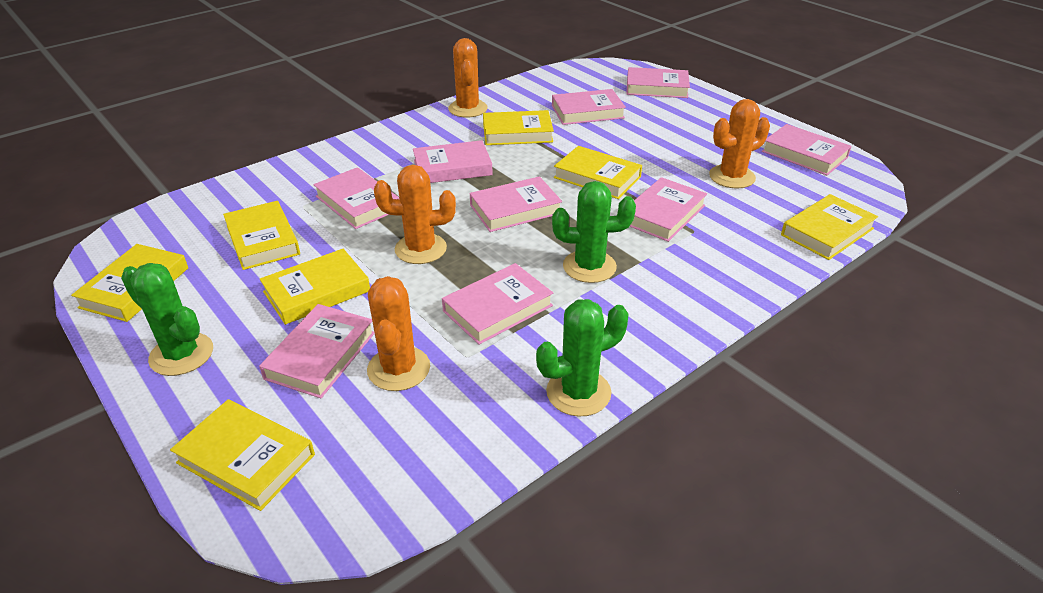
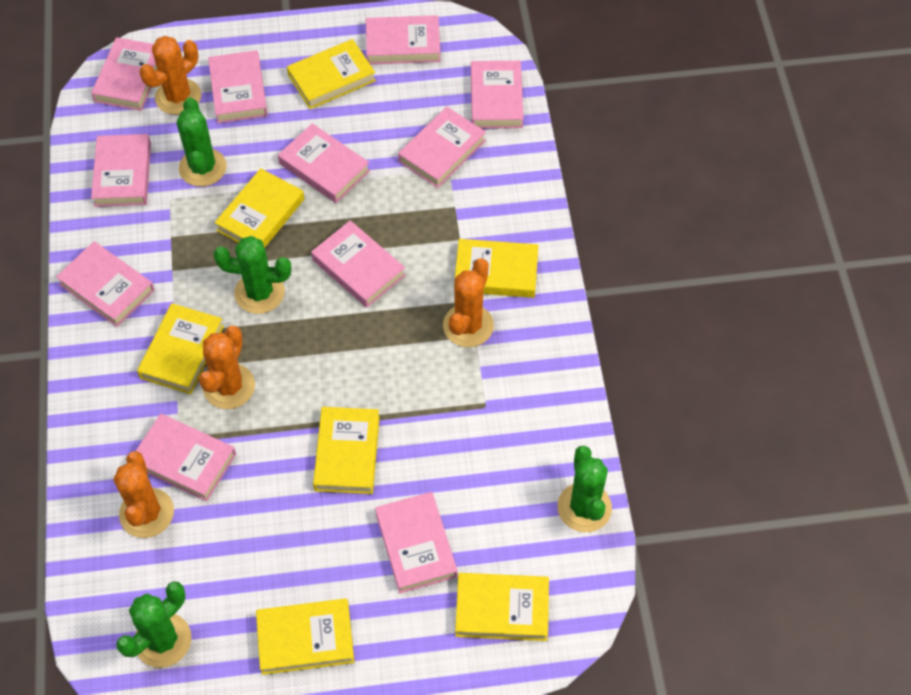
green cactus: 3 -> 4
pink book: 9 -> 11

